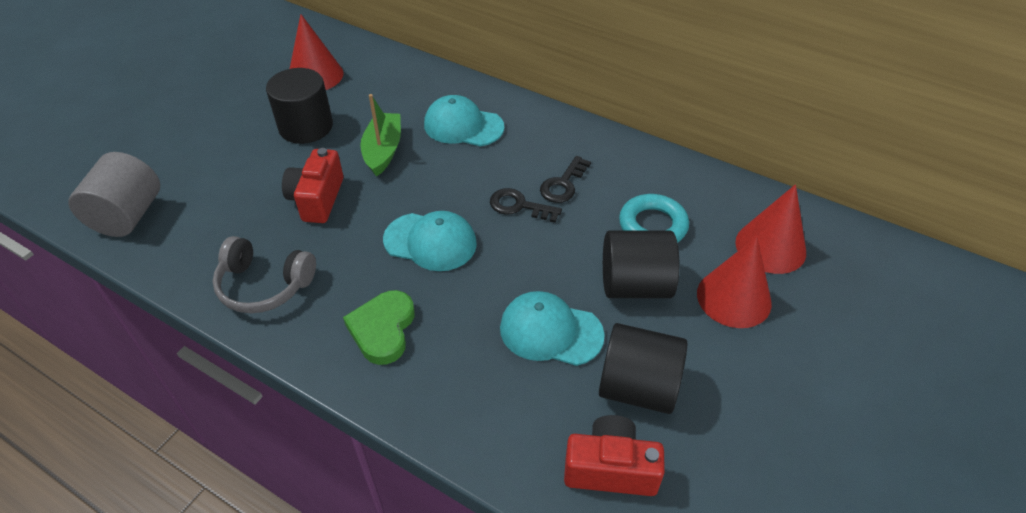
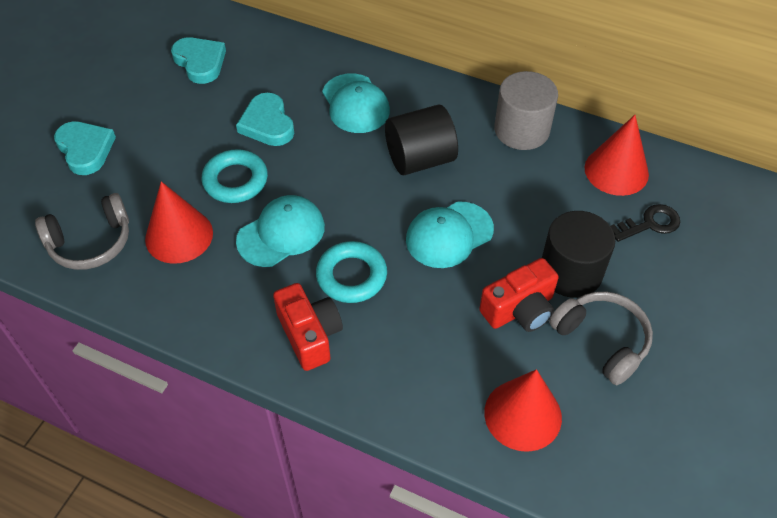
black cylinder: 3 -> 2
black key: 2 -> 1
green boat: 1 -> 0
green heart: 1 -> 0
grey headphones: 1 -> 2
turquoise heart: 0 -> 3
turquoise ring: 1 -> 2

